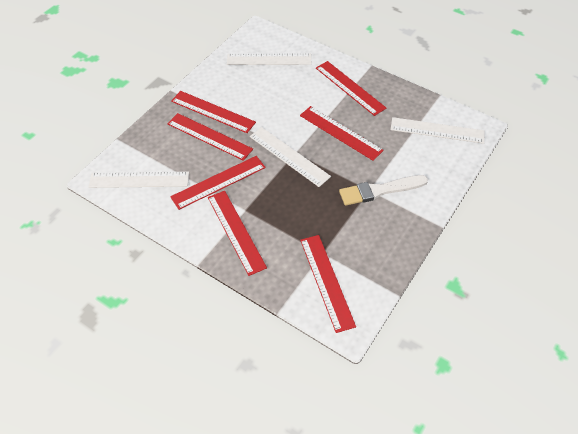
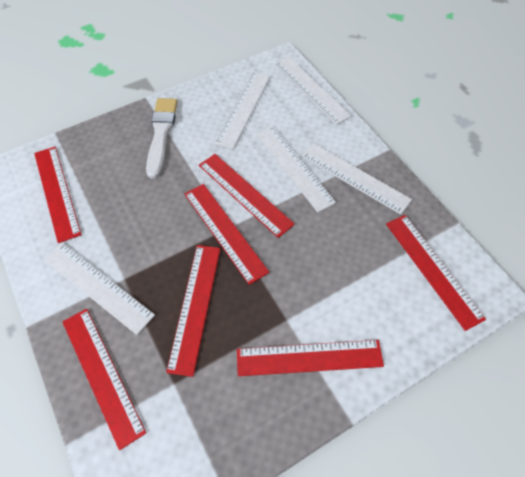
white ruler: 4 -> 5

